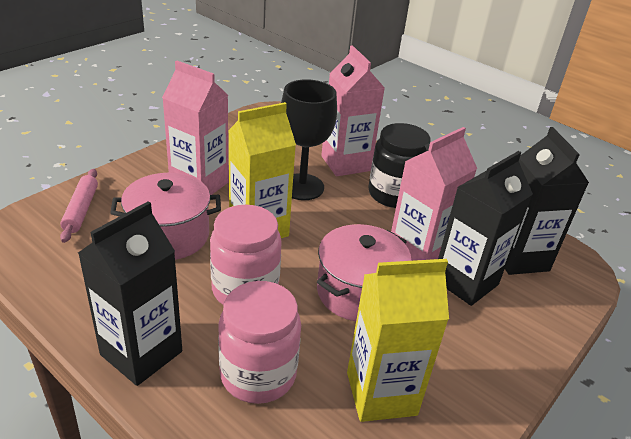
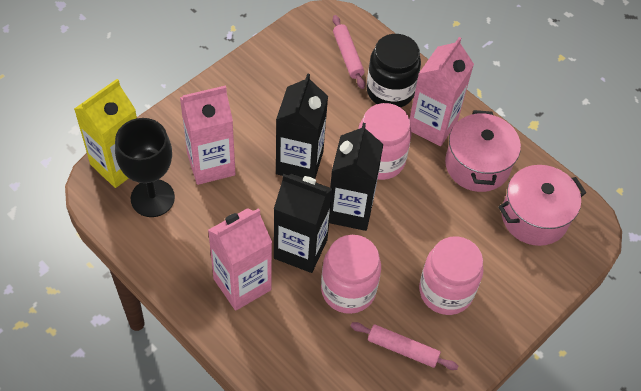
pink jar: 2 -> 3
pink rolling pin: 1 -> 2
yellow carton: 2 -> 1

